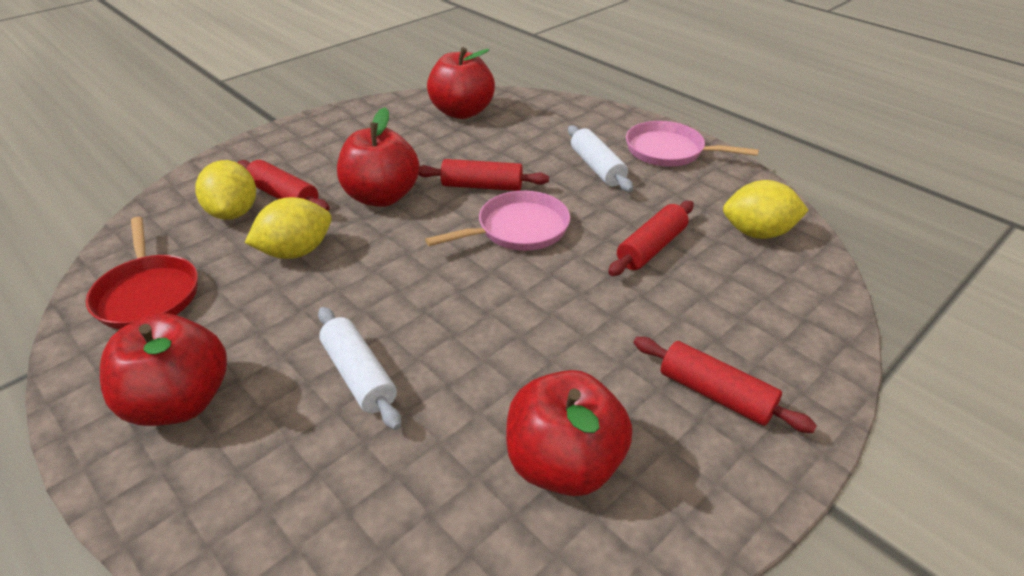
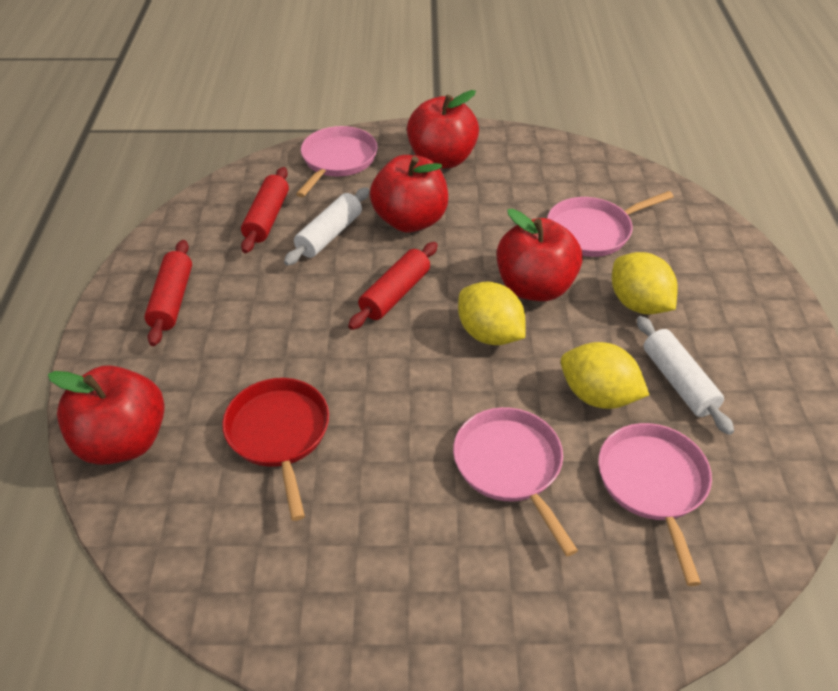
pink pan: 2 -> 4
red rolling pin: 4 -> 3

